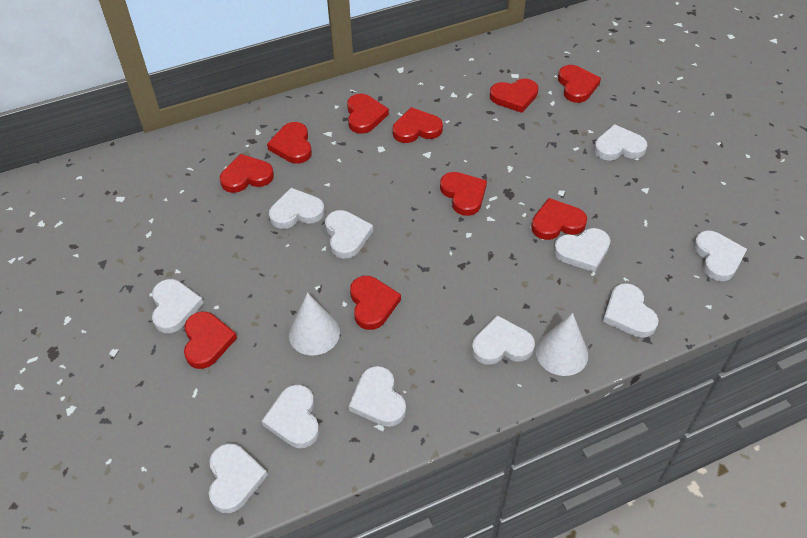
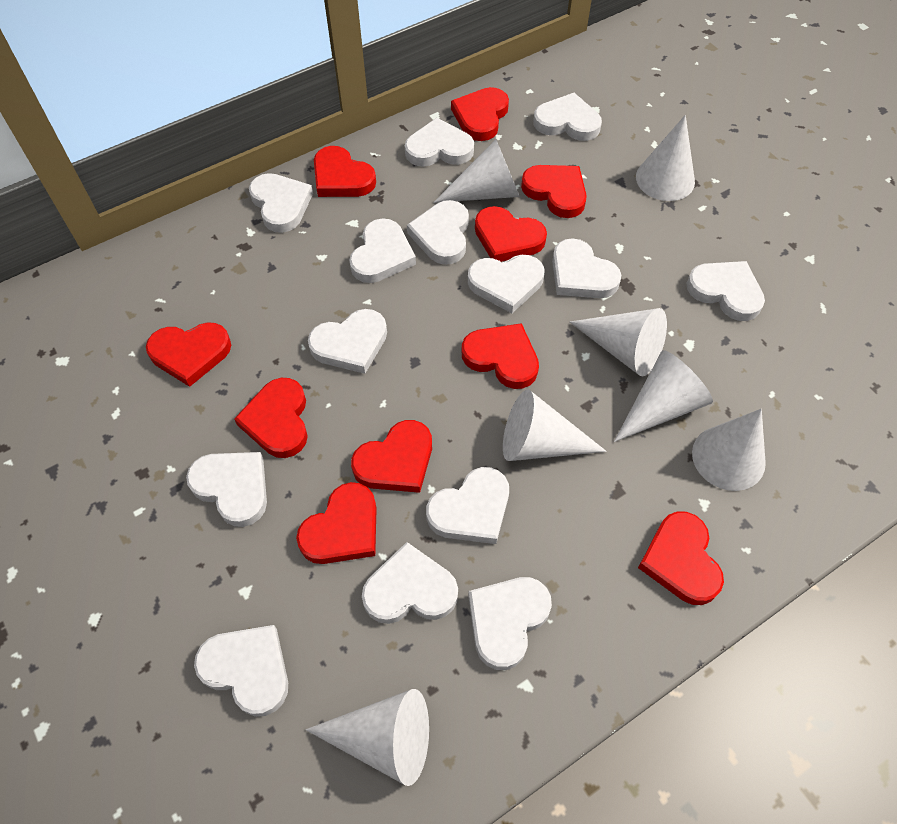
white cone: 2 -> 7
white heart: 11 -> 14

